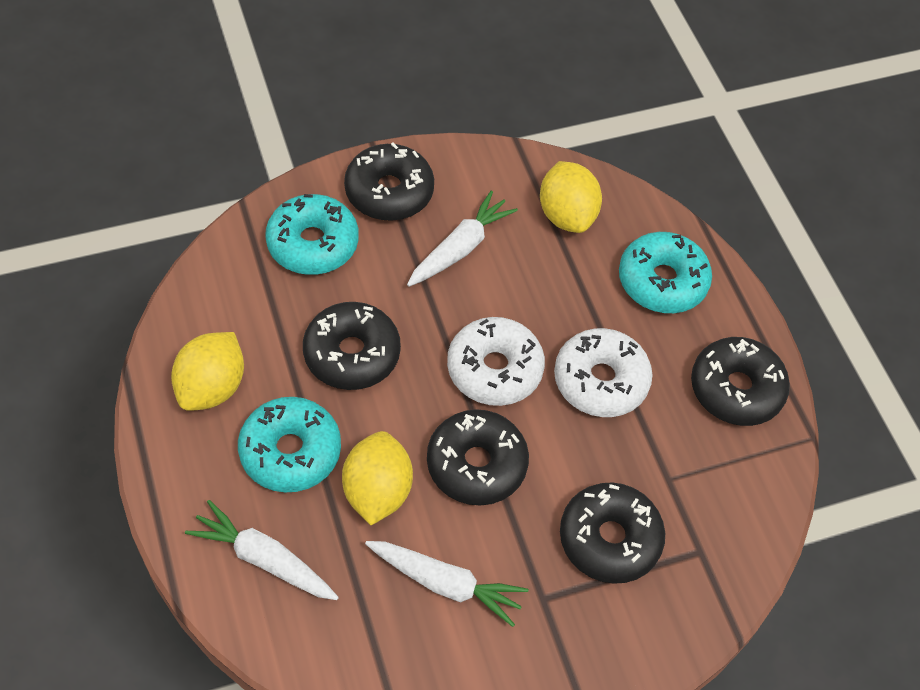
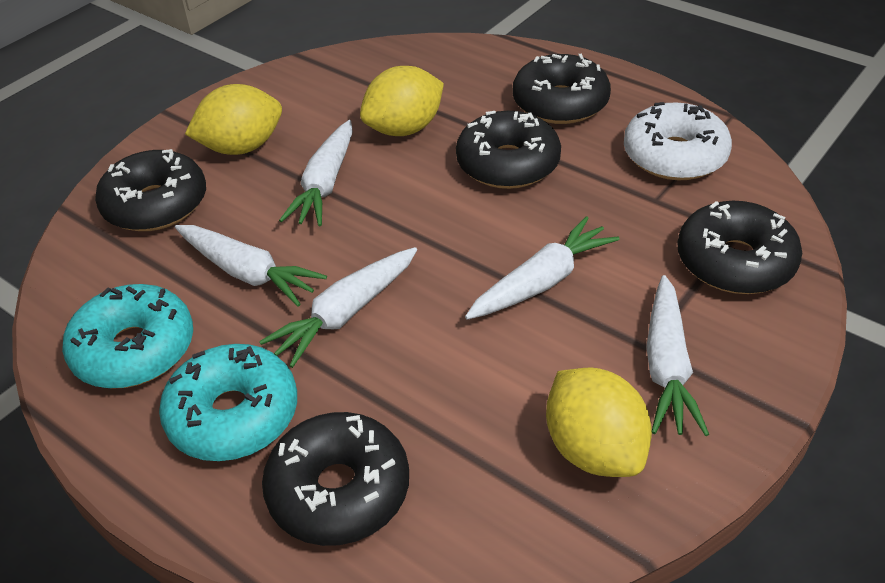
turquoise donut: 3 -> 2
white carrot: 3 -> 5
white donut: 2 -> 1

